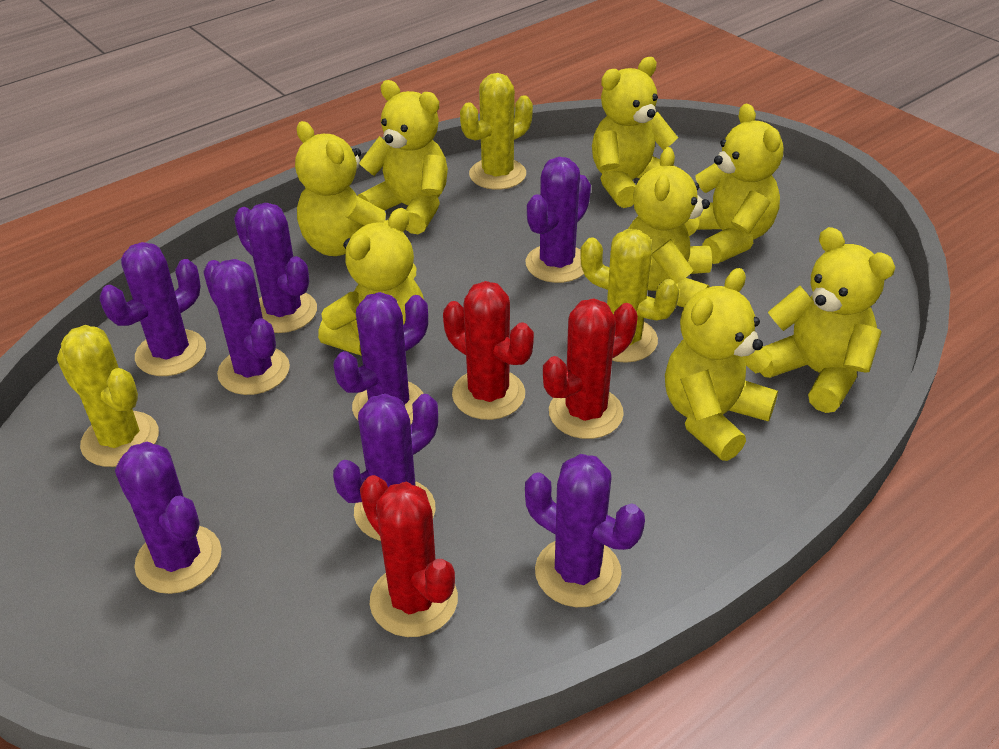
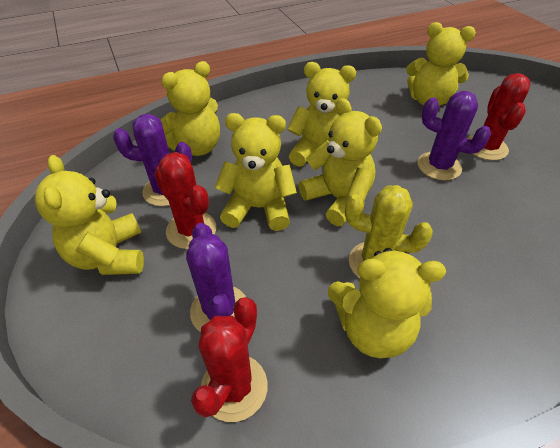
purple cactus: 8 -> 3
yellow cactus: 3 -> 1
yellow teddy bear: 8 -> 7

